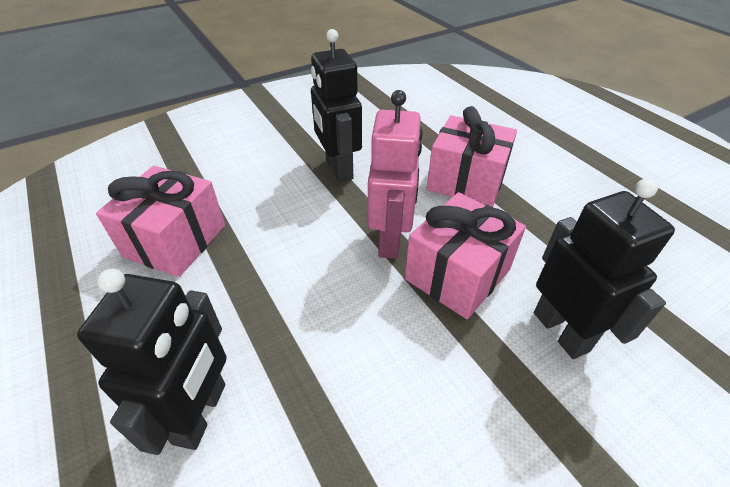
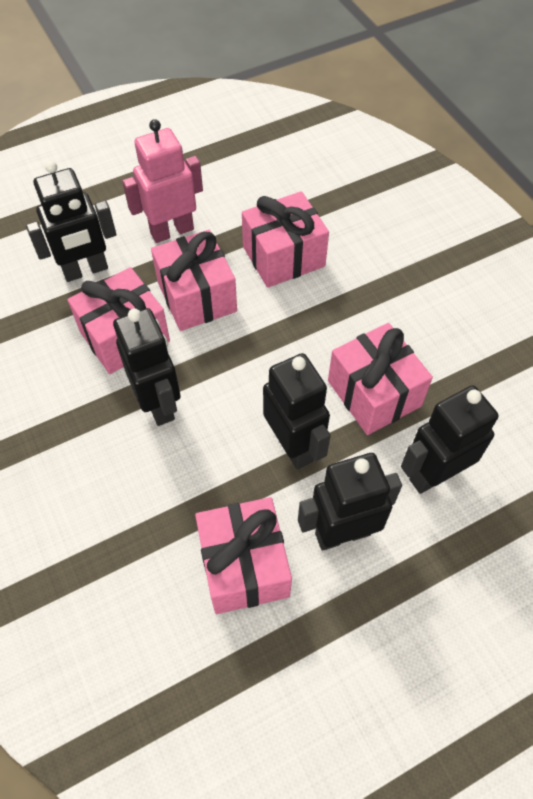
black robot: 3 -> 5
pink gift: 3 -> 5

